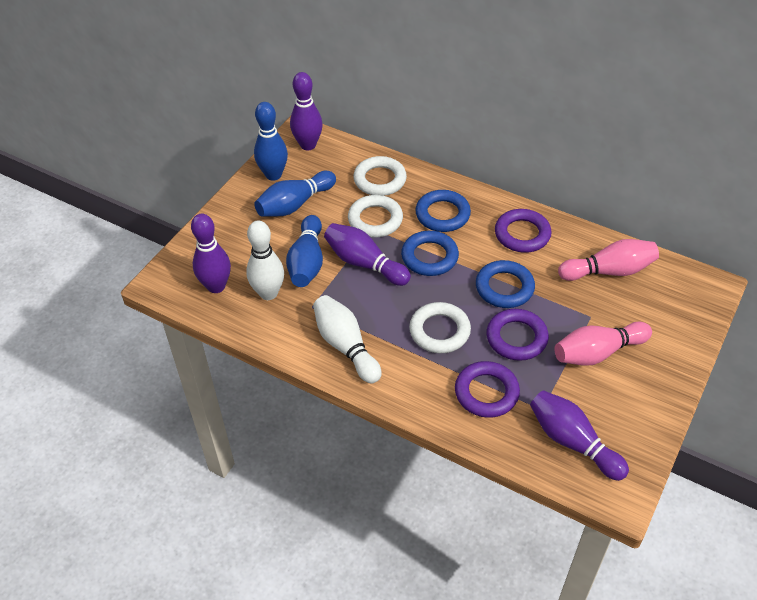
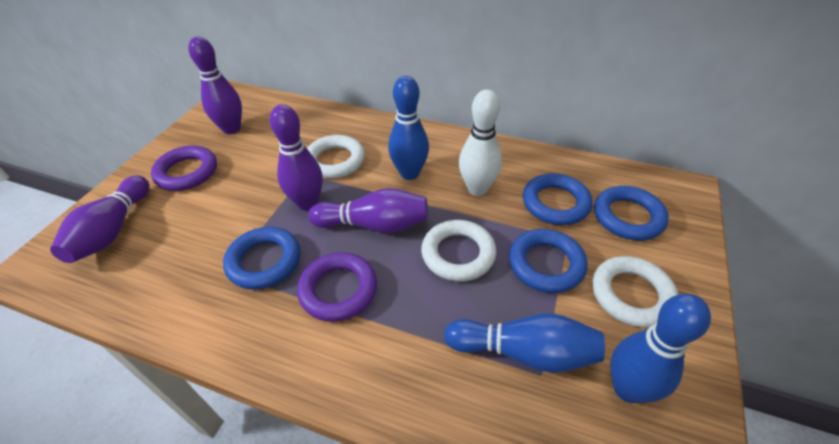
blue ring: 3 -> 4
pink bowling pin: 2 -> 0
purple ring: 3 -> 2
white bowling pin: 2 -> 1

